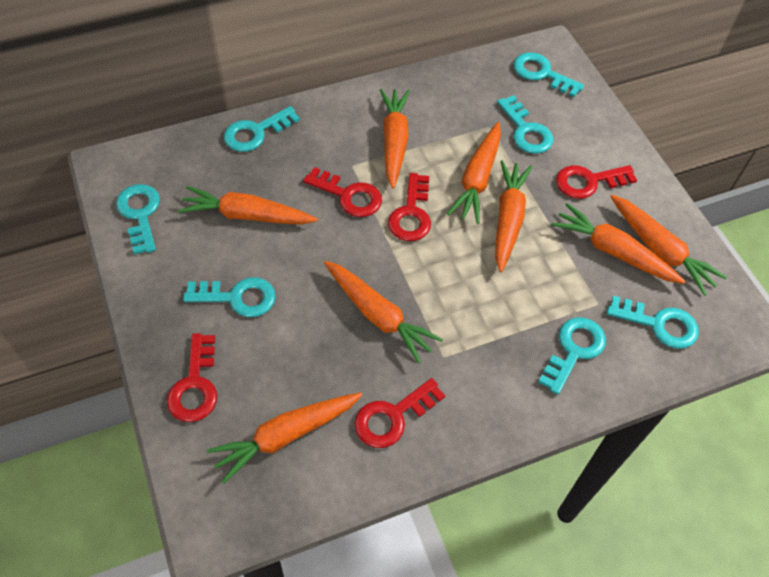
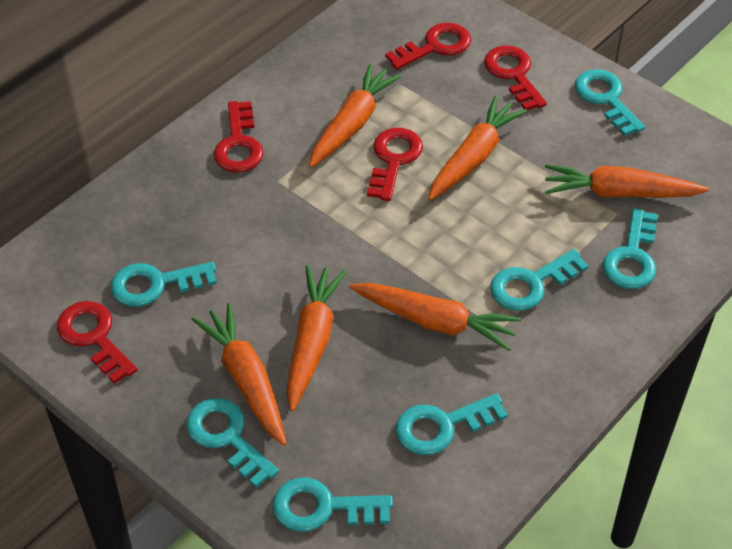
orange carrot: 8 -> 6

